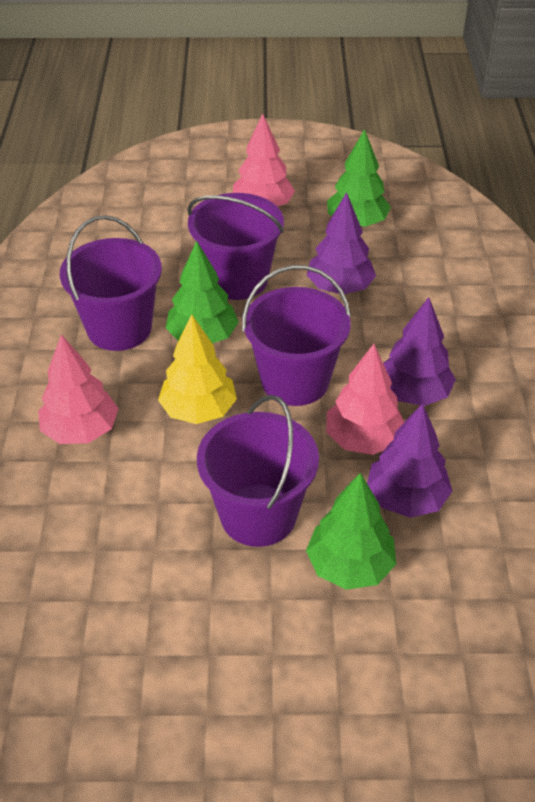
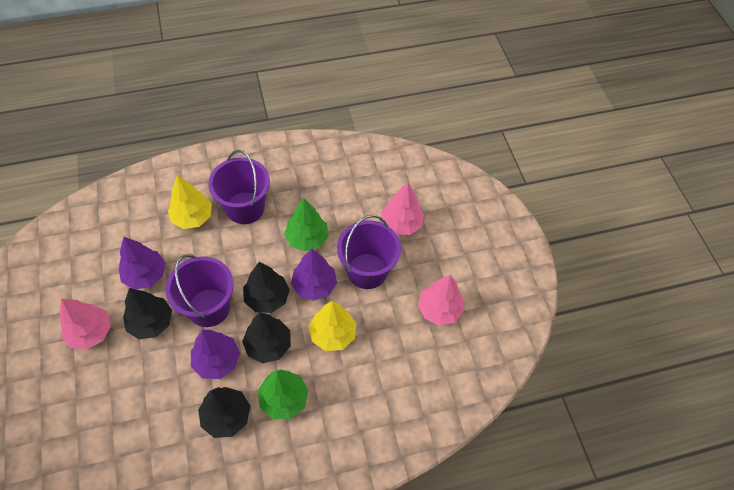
black tree: 0 -> 4
green tree: 3 -> 2
purple bucket: 4 -> 3
yellow tree: 1 -> 2

